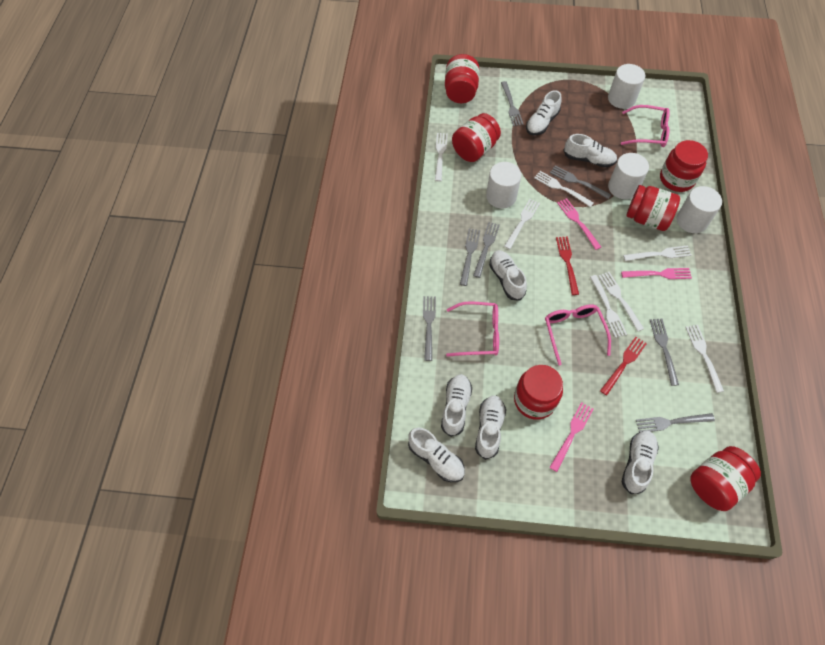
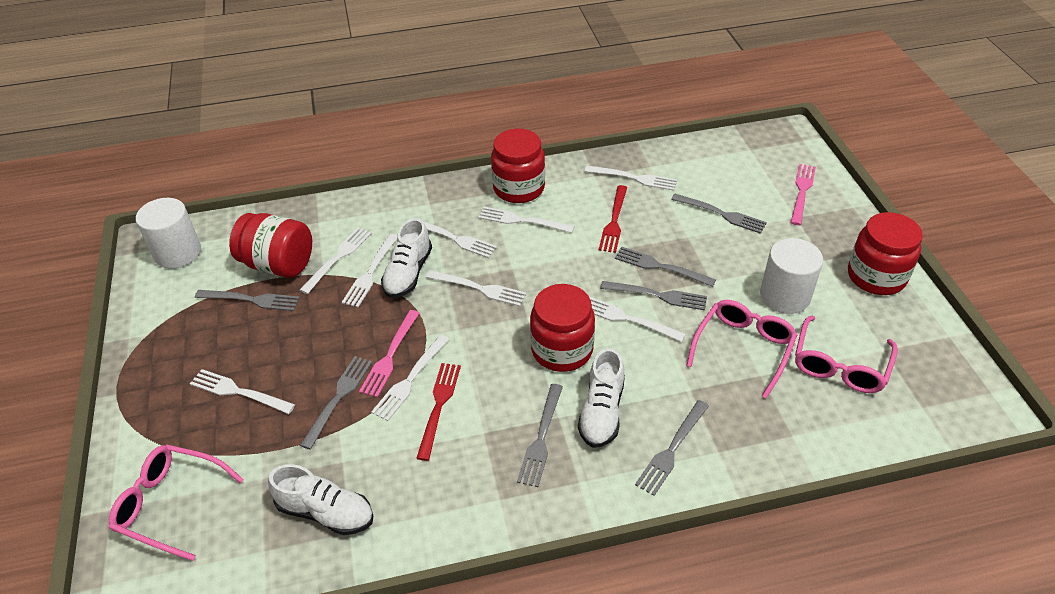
pink fork: 3 -> 2
red jar: 6 -> 4
white cylinder: 4 -> 2
white fork: 7 -> 9
white shoe: 7 -> 3

